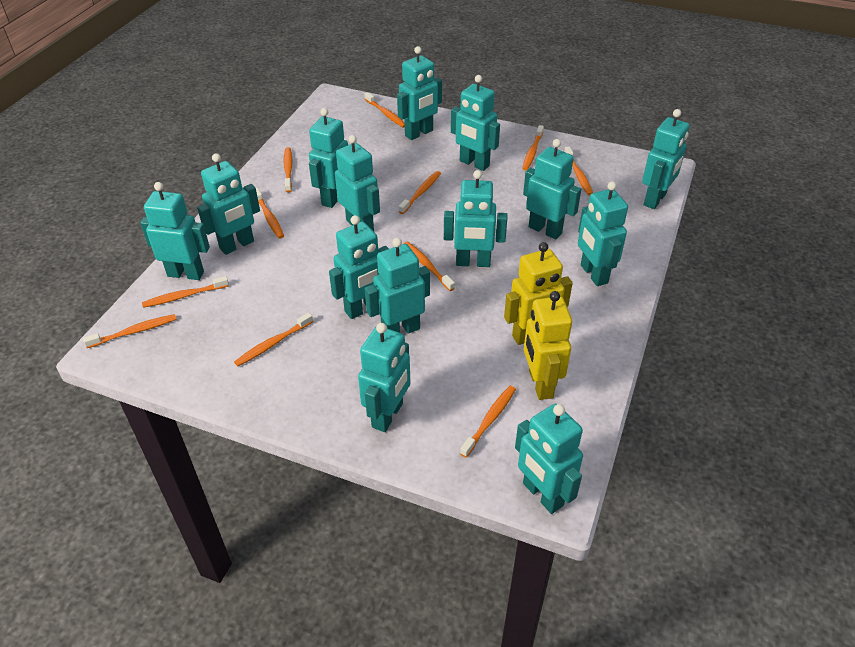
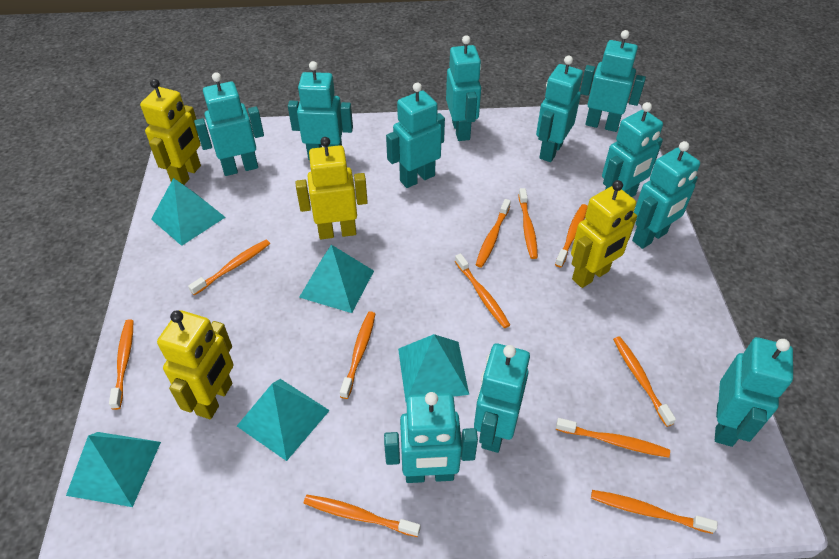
turquoise pyramid: 0 -> 5
turquoise robot: 14 -> 11
yellow robot: 2 -> 4

